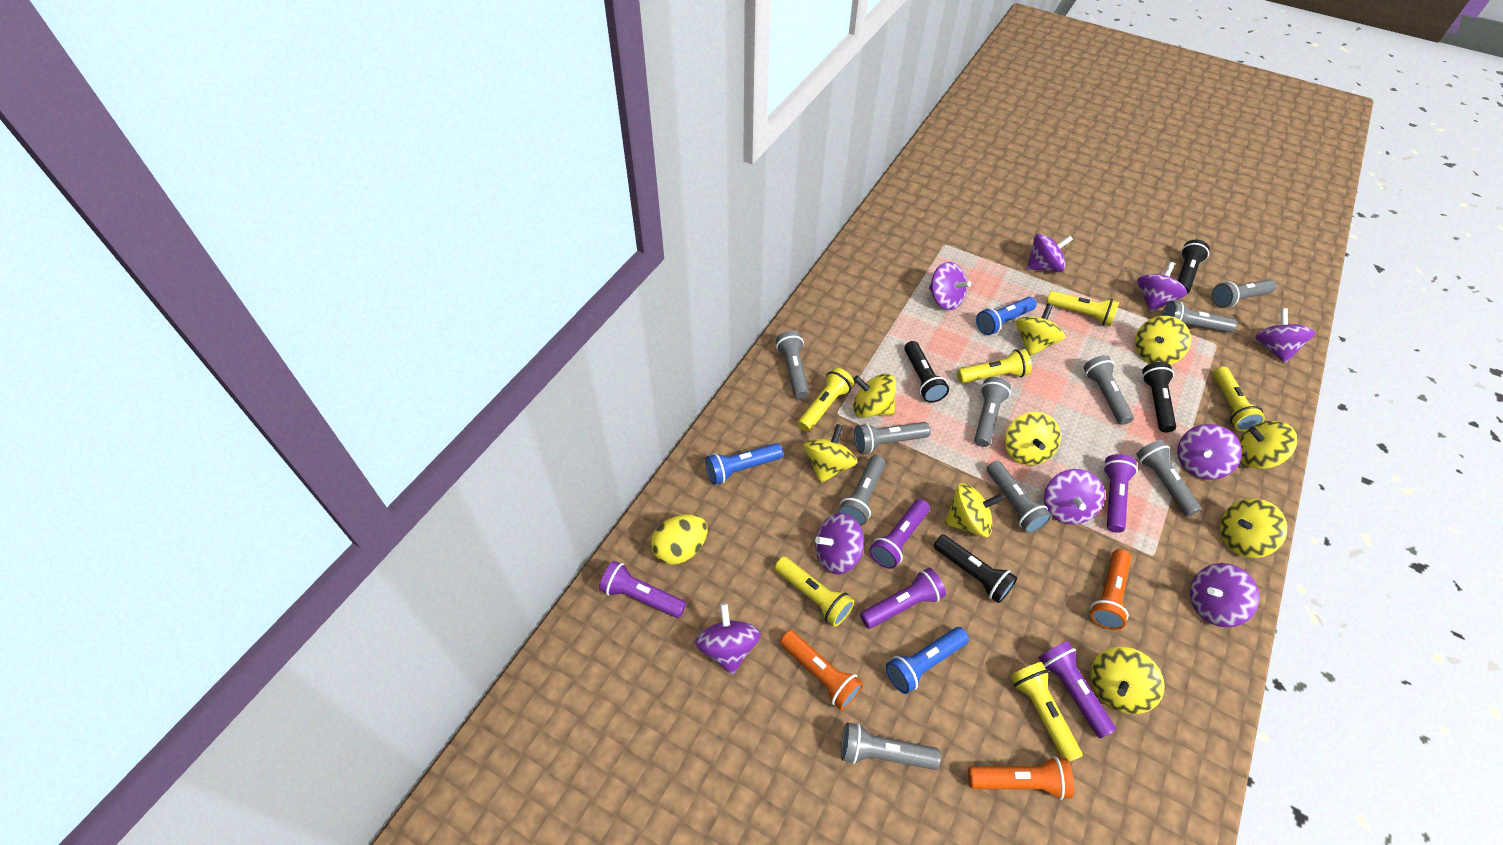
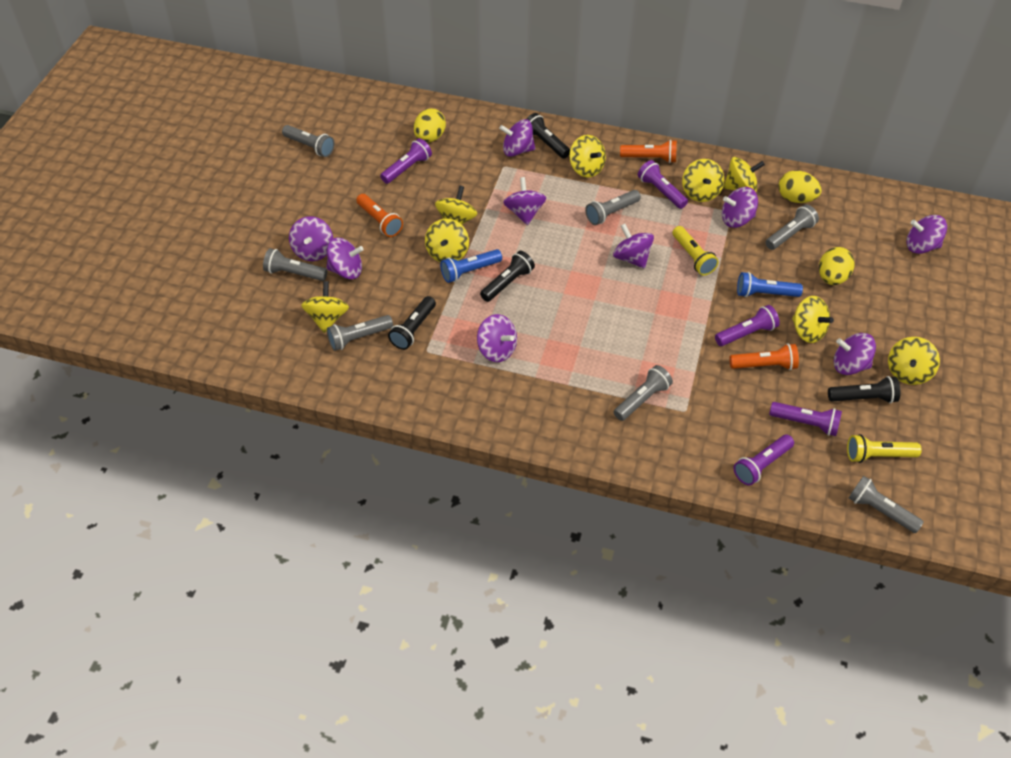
blue flashlight: 3 -> 2
grey flashlight: 10 -> 7
yellow egg: 1 -> 3
yellow flashlight: 6 -> 2
yellow spinning top: 9 -> 8

